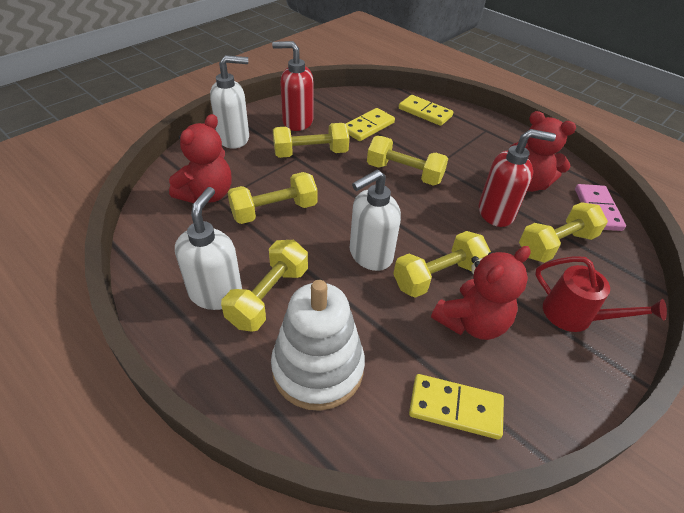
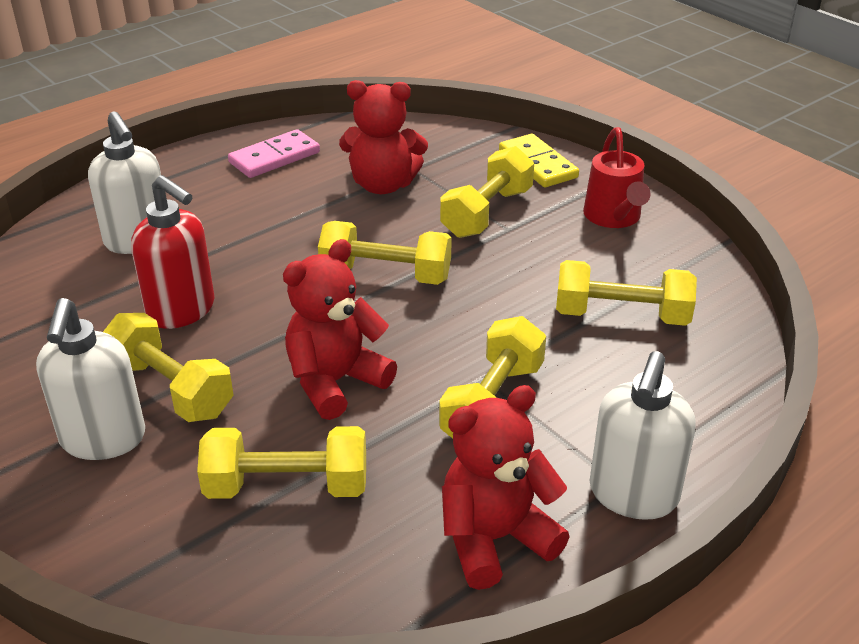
red soap dispenser: 2 -> 1
white stacking toy: 1 -> 0
yellow domino: 3 -> 1

